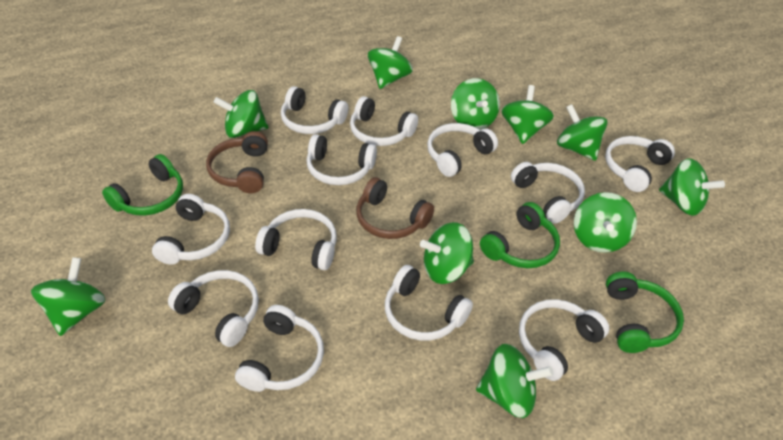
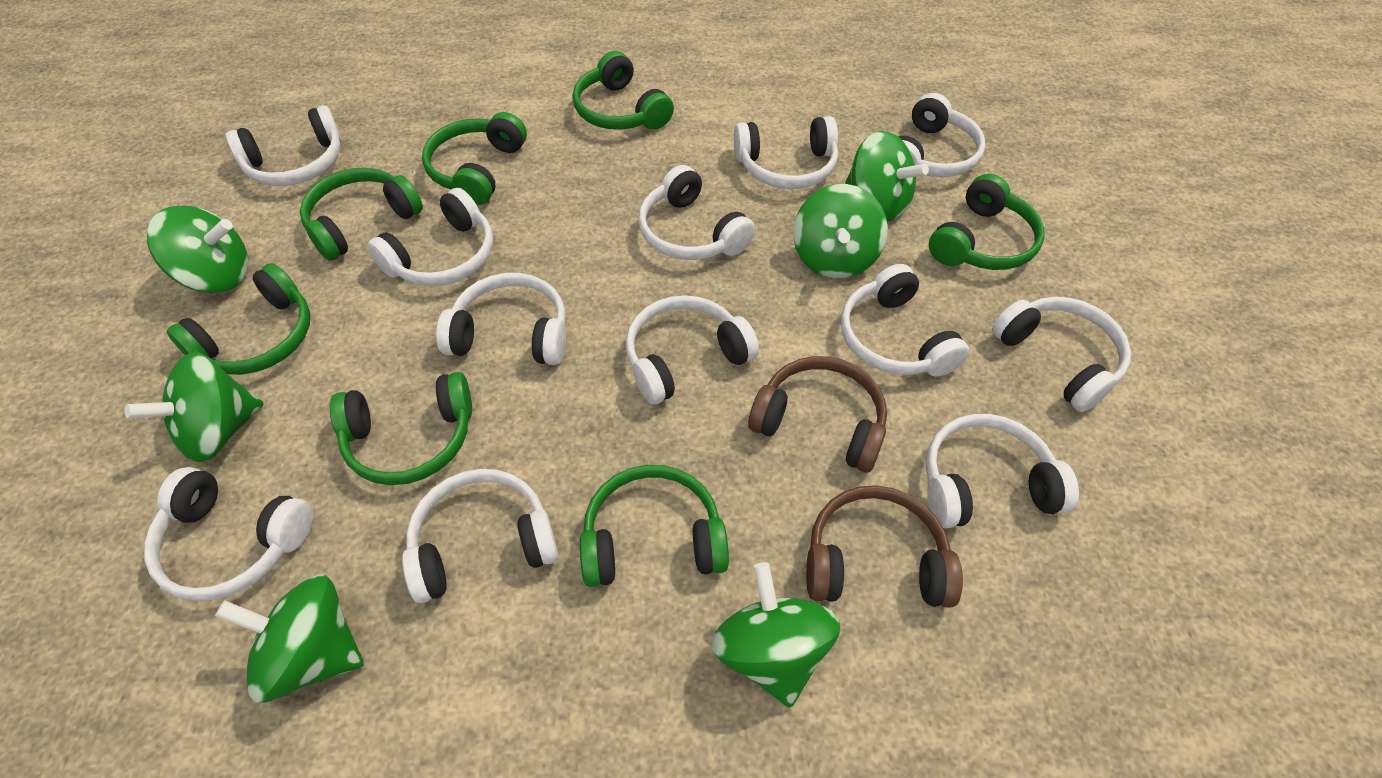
green headphones: 3 -> 7
green spinning top: 10 -> 6

